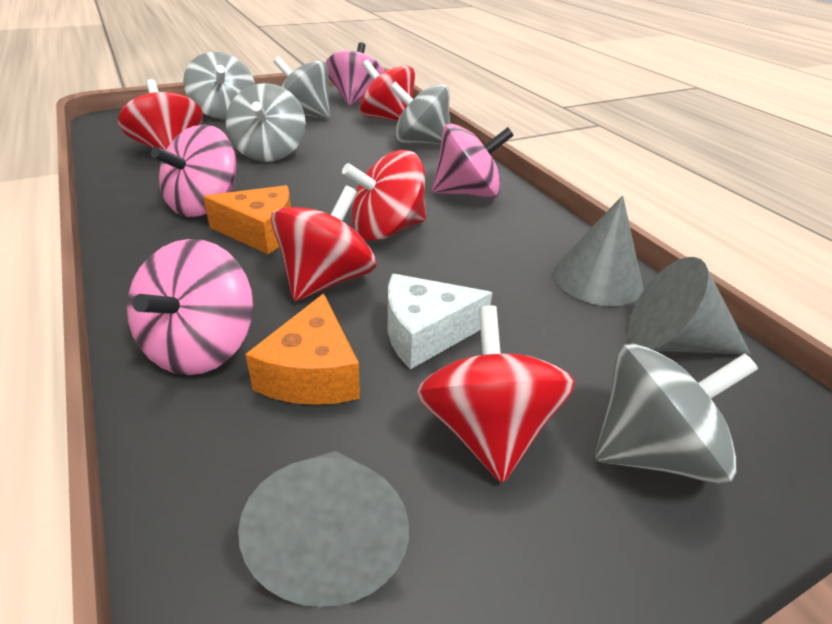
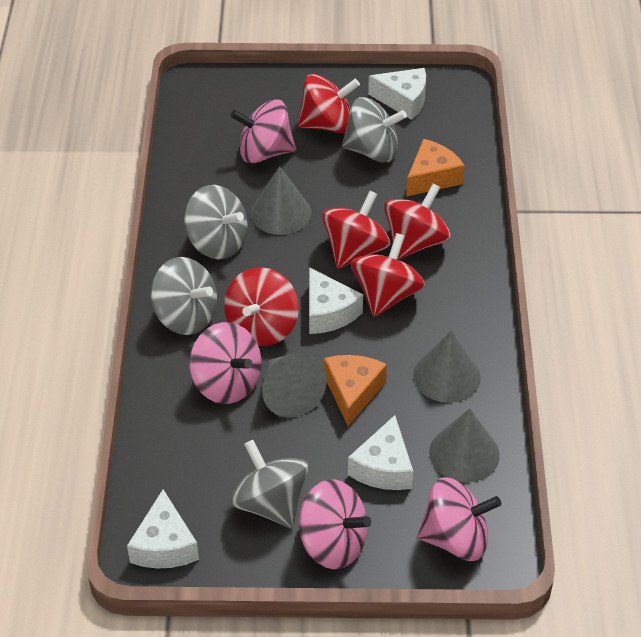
grey cone: 3 -> 4
grey spinning top: 5 -> 4
white cheese: 1 -> 4

